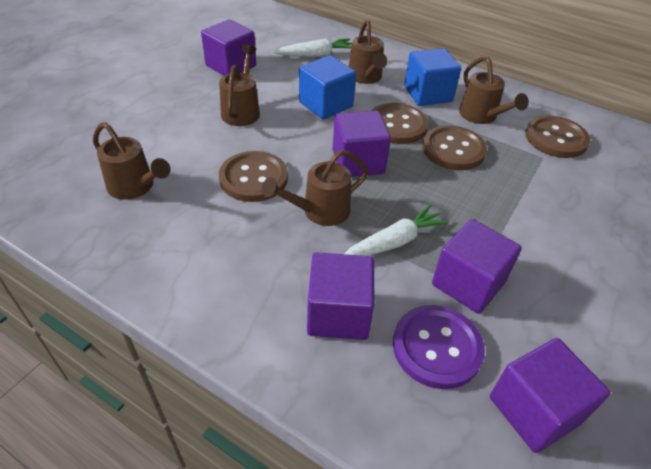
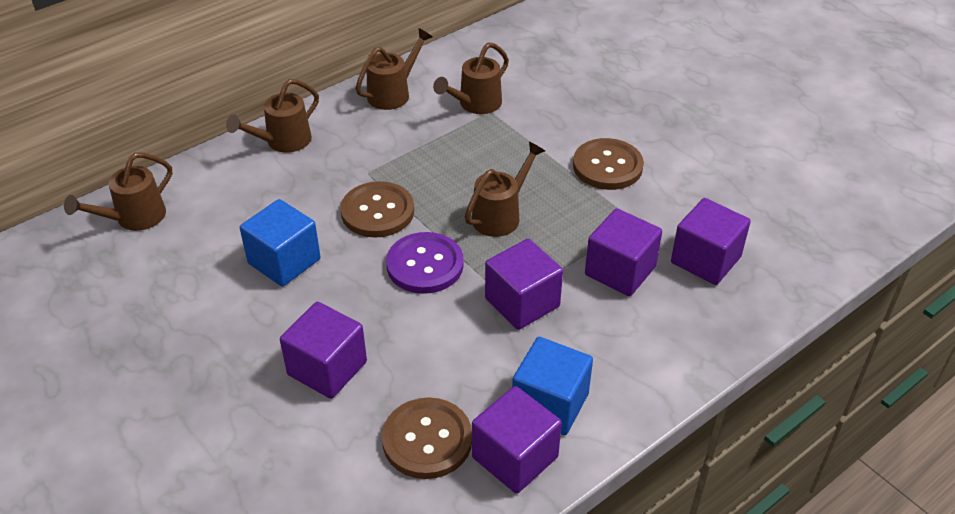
brown button: 4 -> 3
white carrot: 2 -> 0

